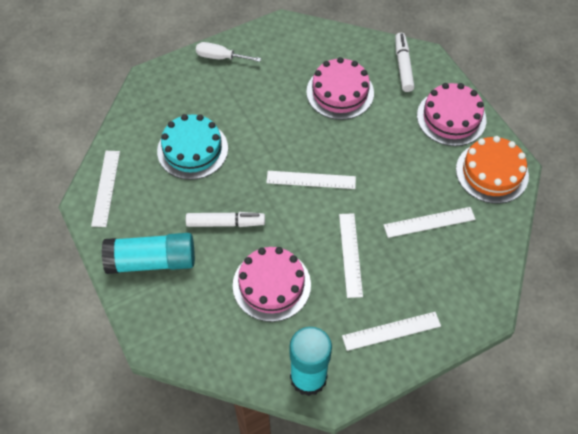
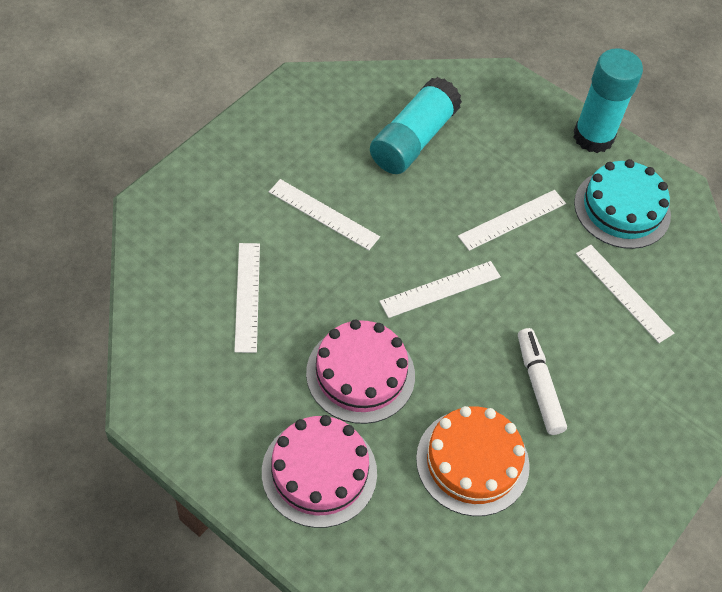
pink cake: 3 -> 2
white marker: 2 -> 1
white screwdriver: 1 -> 0

